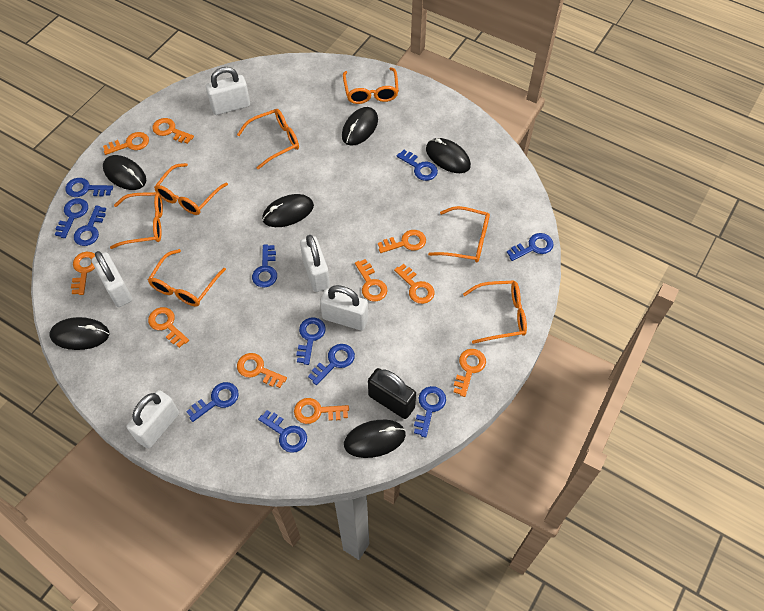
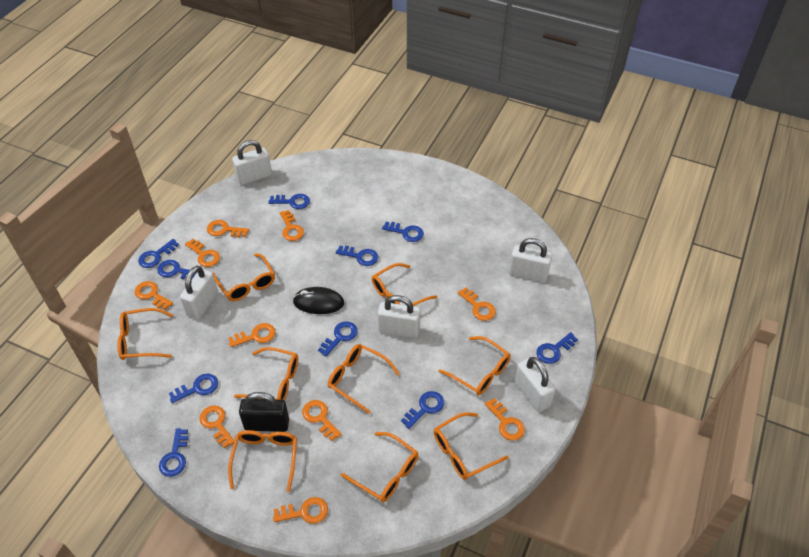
black mouse: 6 -> 1
blue key: 11 -> 10
orange glasses: 7 -> 9

